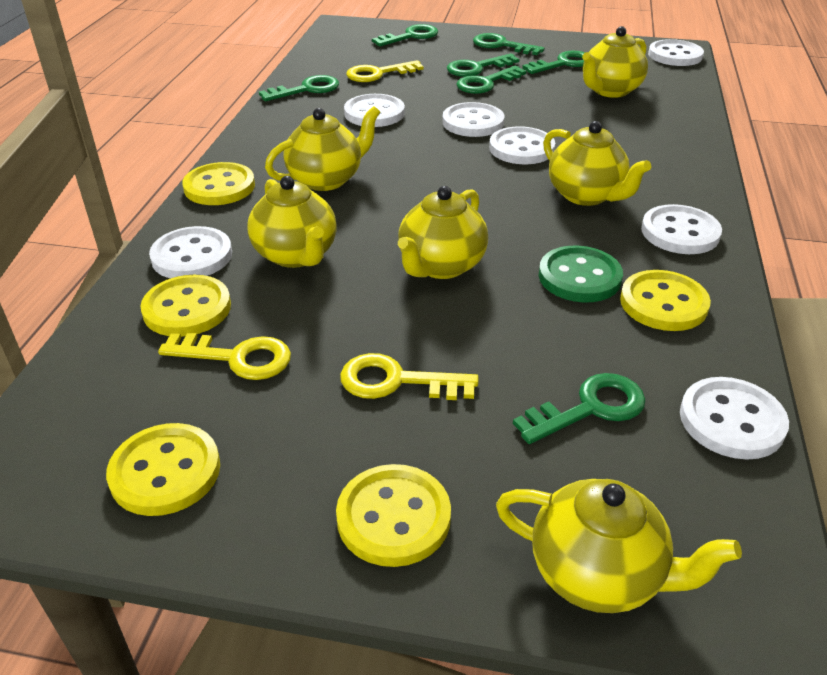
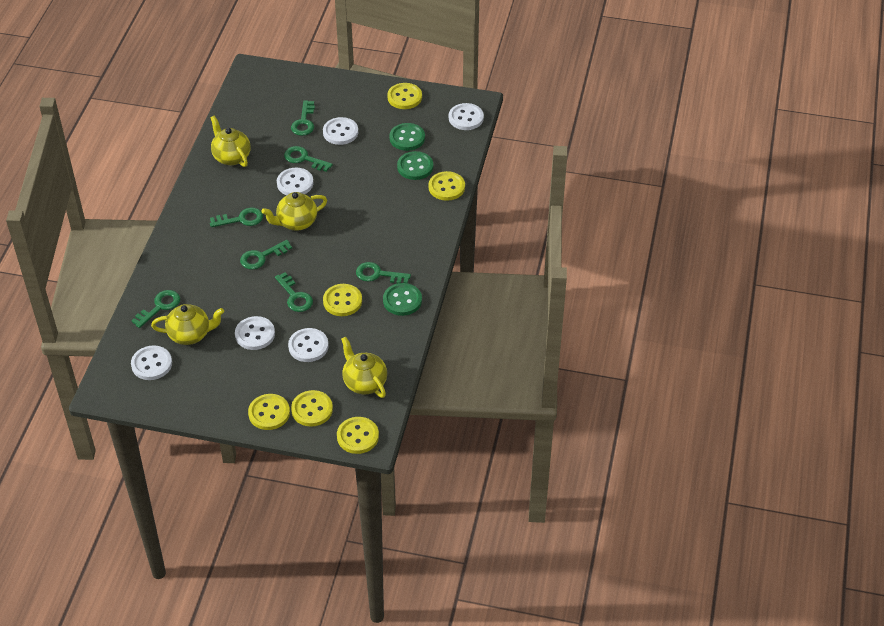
green button: 1 -> 3
white button: 7 -> 6
yellow button: 5 -> 6
yellow key: 3 -> 0
yellow teapot: 6 -> 4

